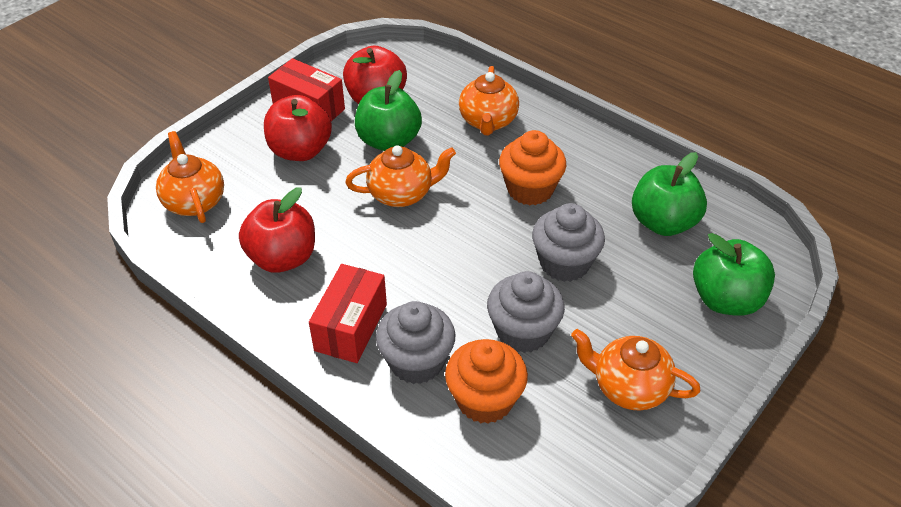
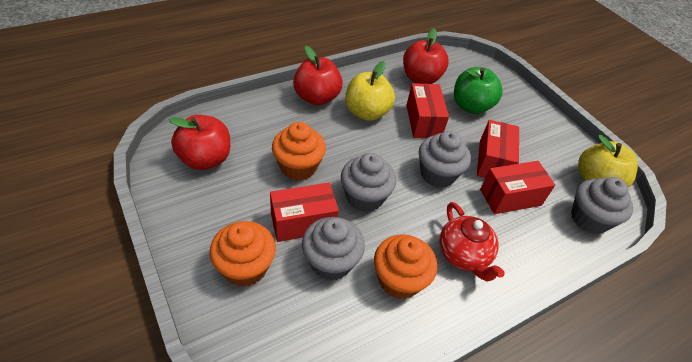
green apple: 3 -> 1
grey cupcake: 3 -> 4
orange cupcake: 2 -> 3
orange teapot: 4 -> 0
red box: 2 -> 4
red teapot: 0 -> 1
yellow apple: 0 -> 2

